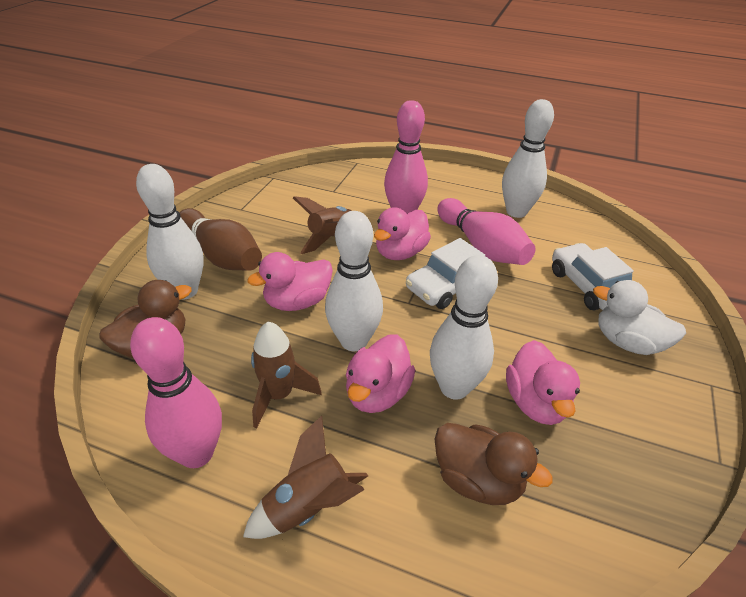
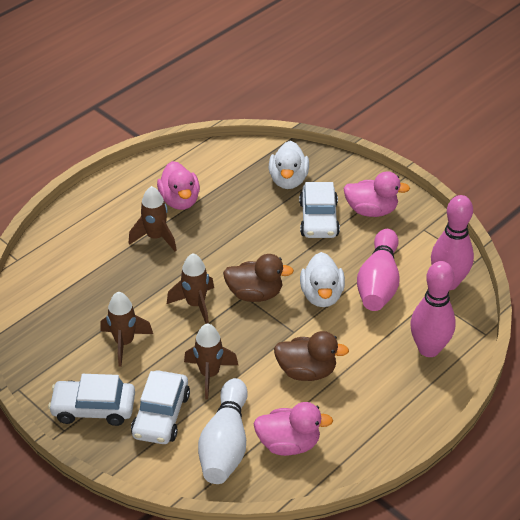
brown bowling pin: 1 -> 0
brown rocket: 3 -> 4
pink duck: 4 -> 3
white bowling pin: 4 -> 1
white car: 2 -> 3
white duck: 1 -> 2

